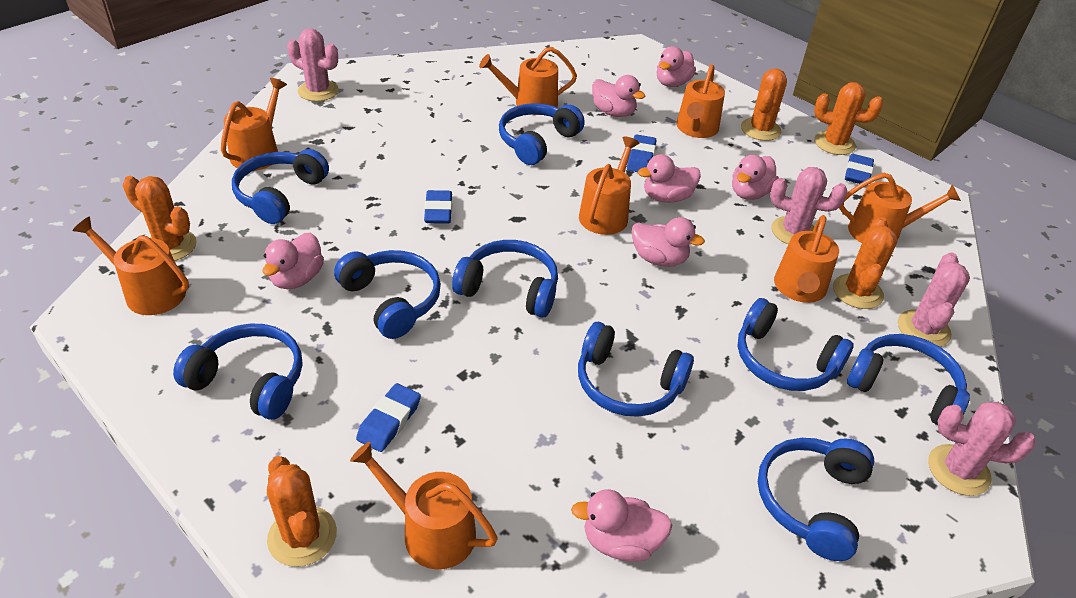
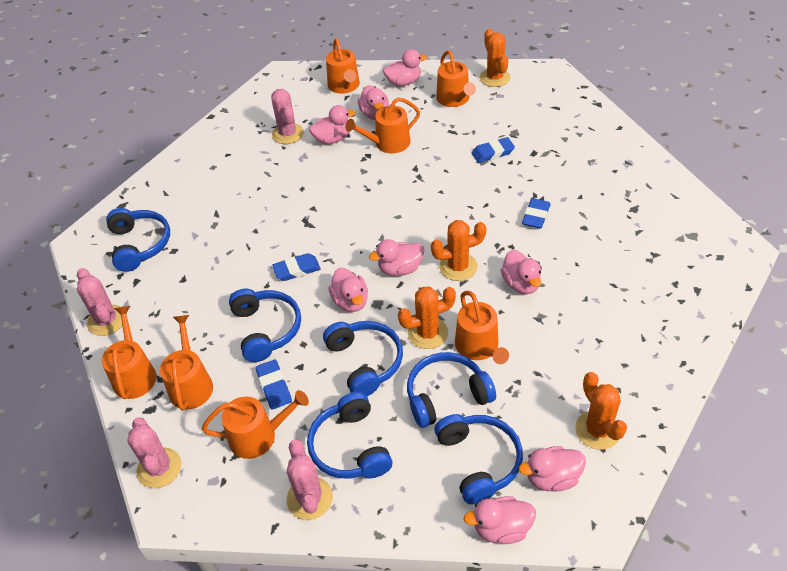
blue headphones: 9 -> 6
orange cactus: 5 -> 4
orange watering can: 8 -> 7
pink duck: 7 -> 8

